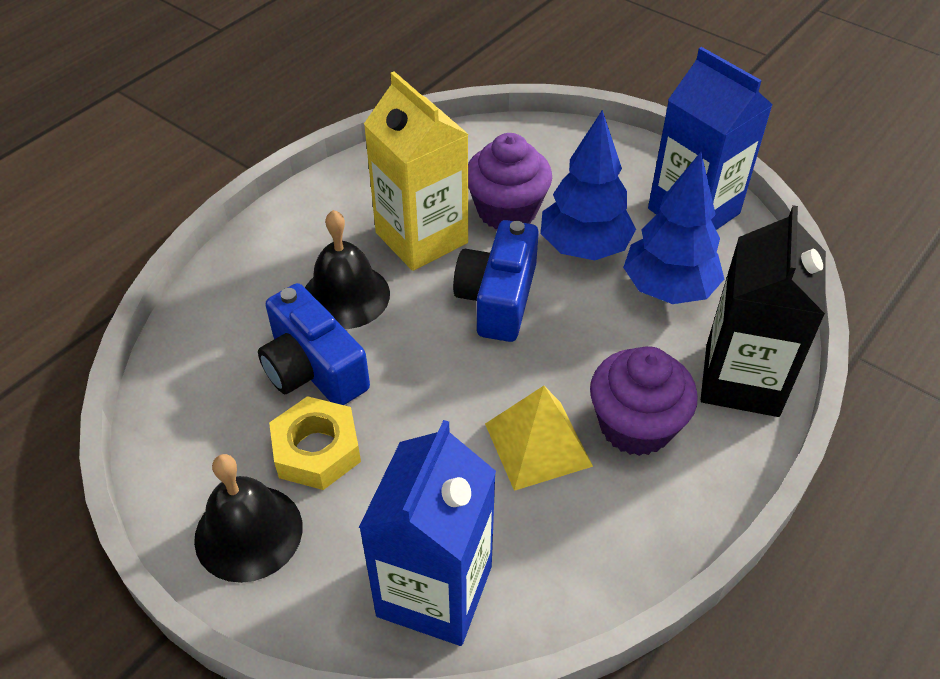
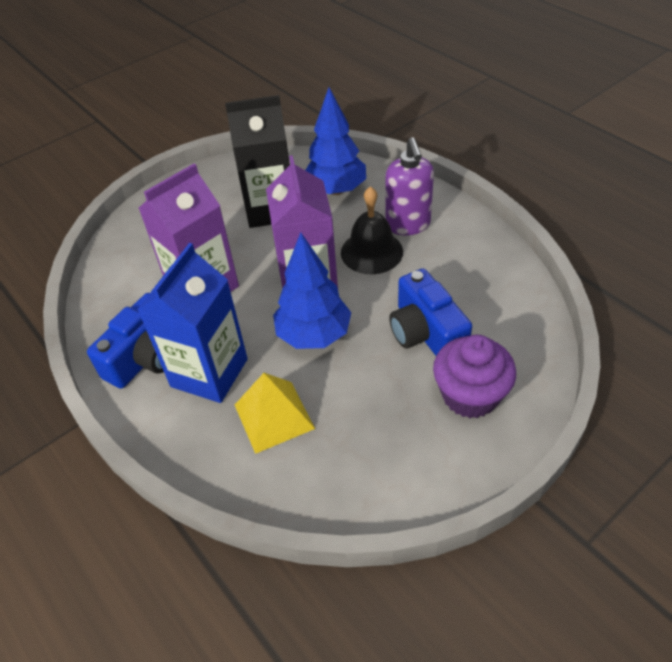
black bell: 2 -> 1
blue carton: 2 -> 1
purple carton: 0 -> 2
purple cupcake: 2 -> 1
purple soap dispenser: 0 -> 1
yellow carton: 1 -> 0
yellow nut: 1 -> 0

